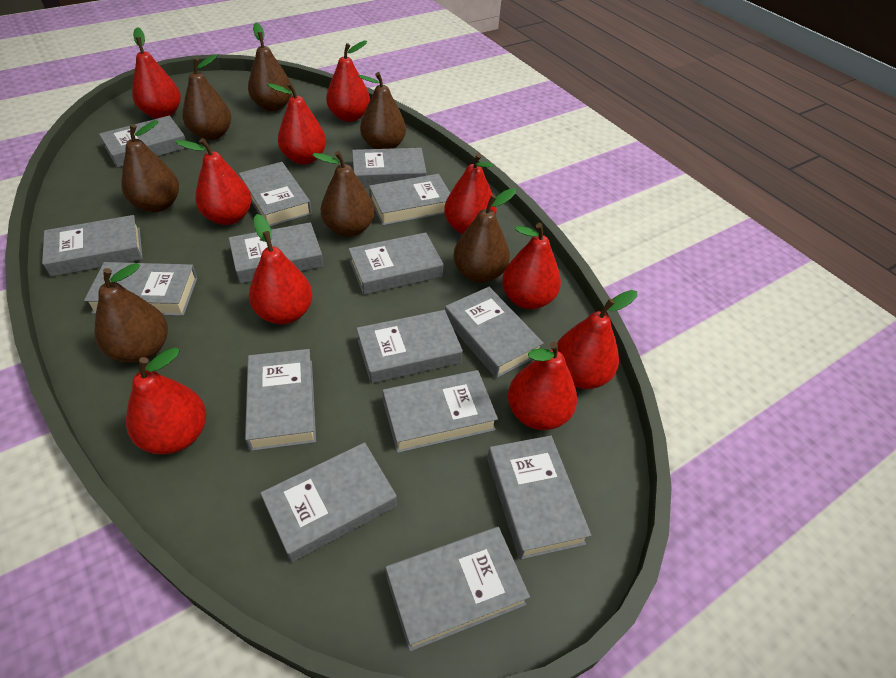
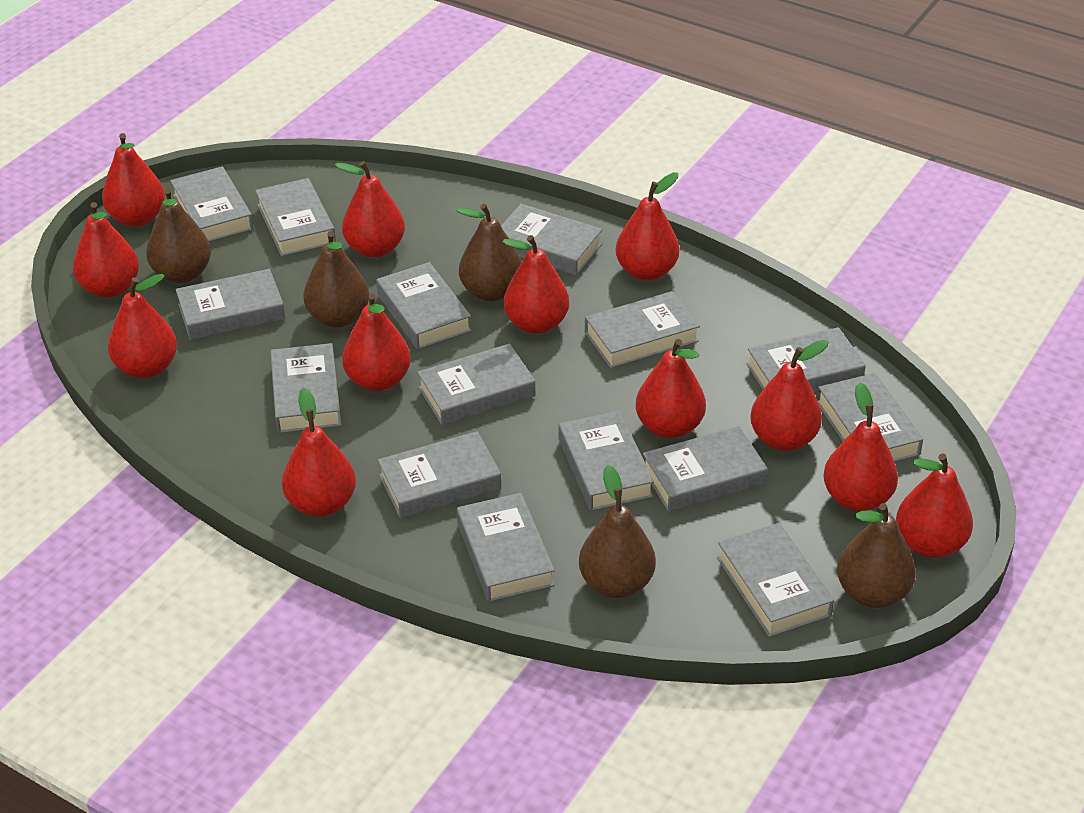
brown pear: 7 -> 5
red pear: 10 -> 12

